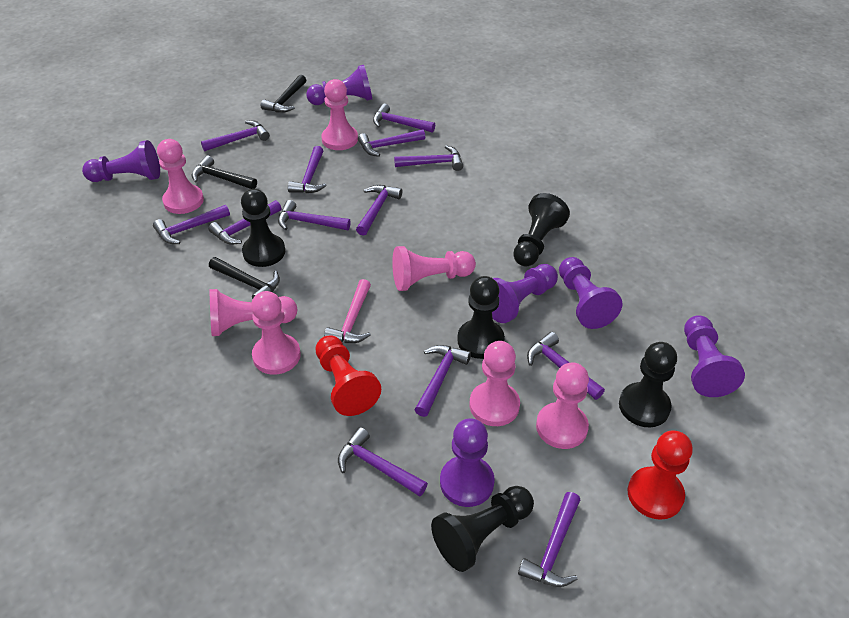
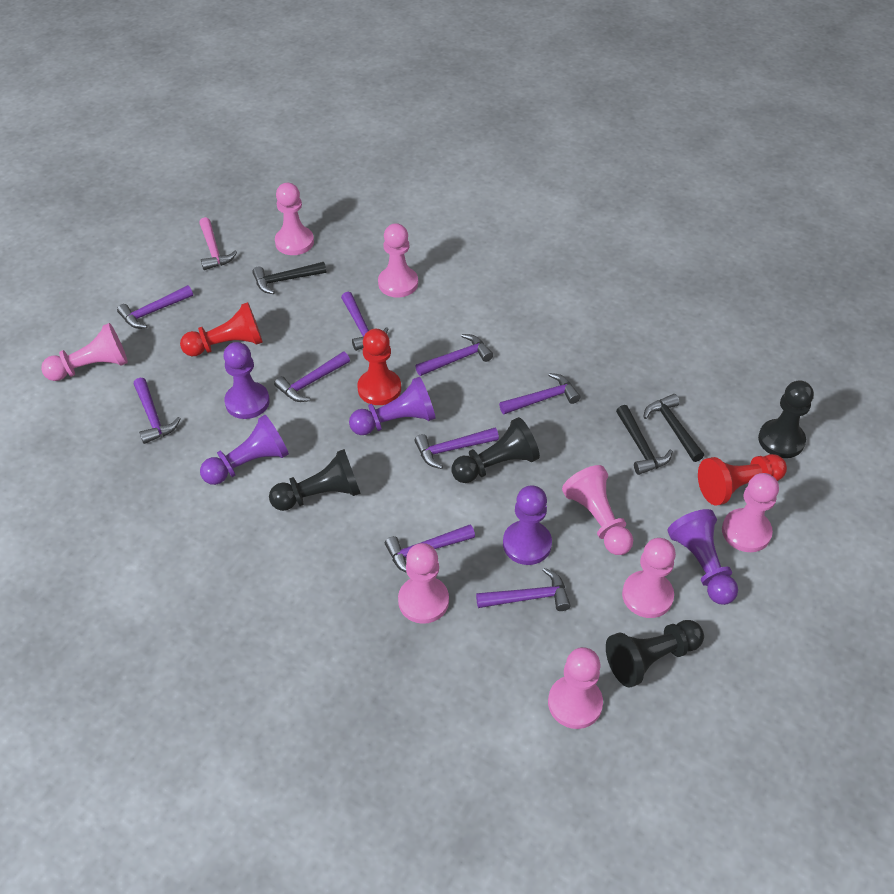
black pawn: 5 -> 4
pink pawn: 7 -> 8
purple hammer: 13 -> 9
purple pawn: 6 -> 5
red pawn: 2 -> 3

